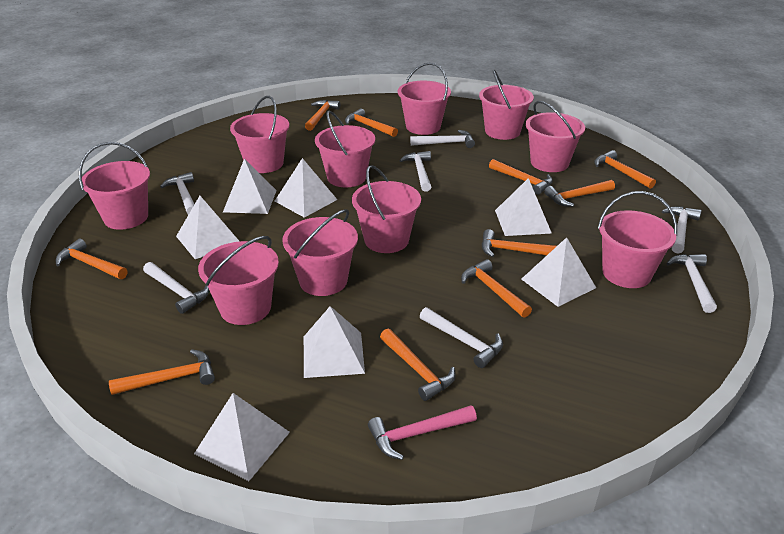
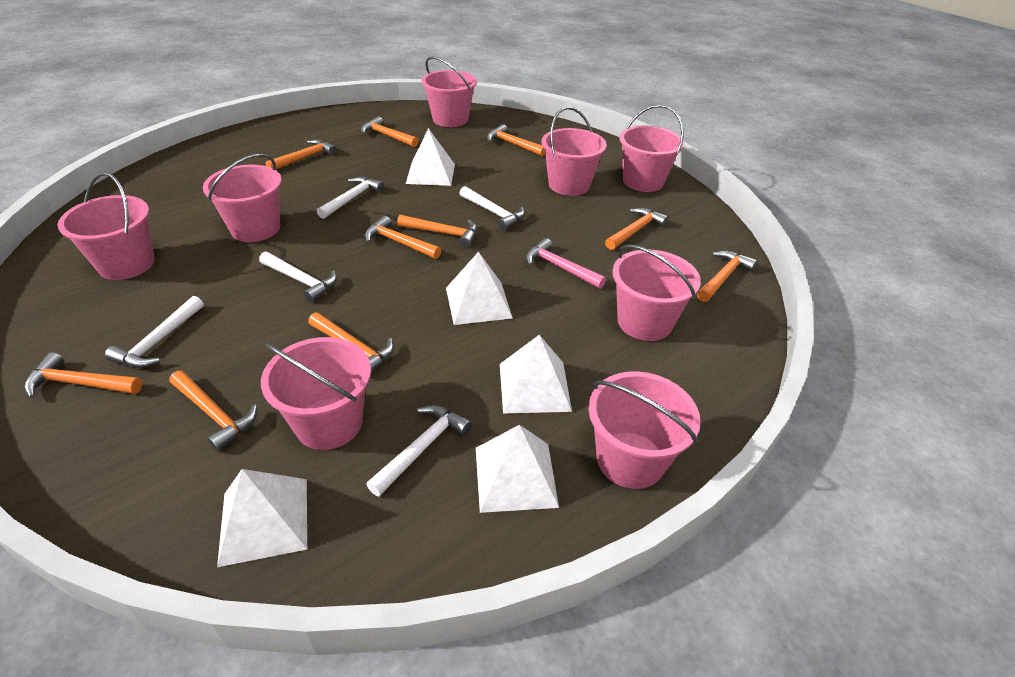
pink bucket: 10 -> 8
white hammer: 7 -> 5
white pyramid: 7 -> 5

